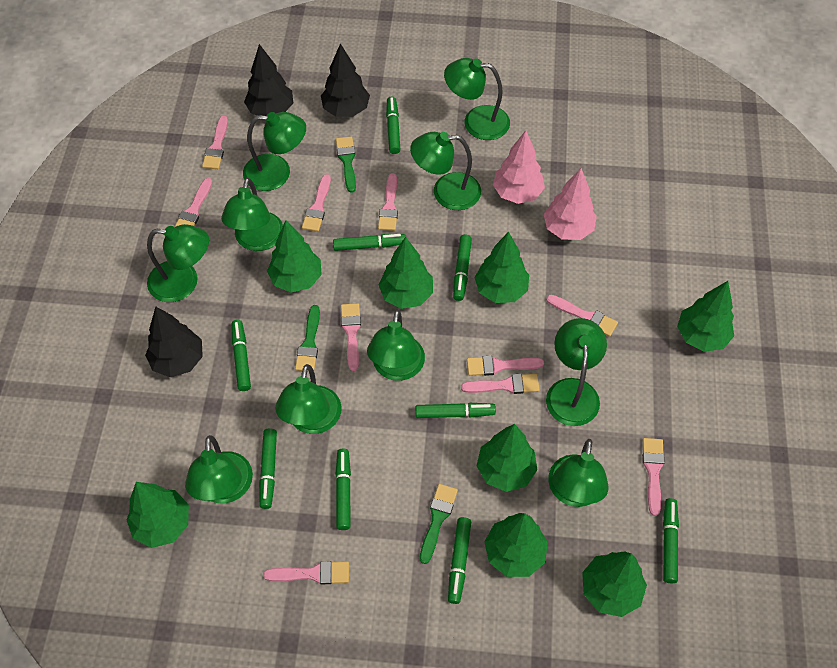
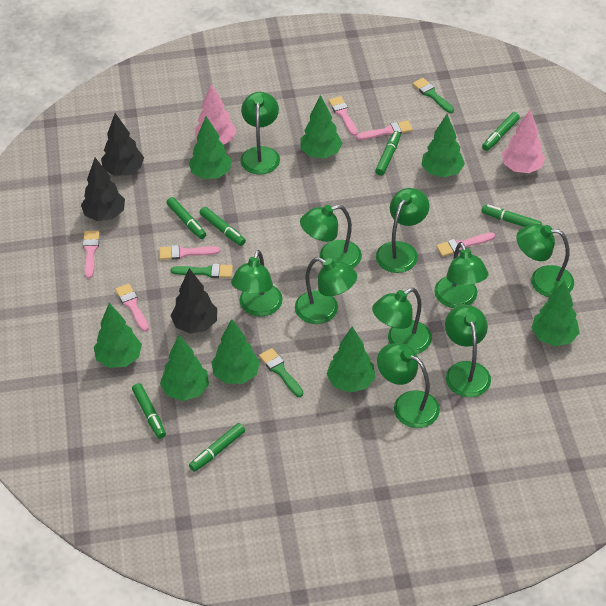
green marker: 9 -> 7
pink brush: 10 -> 6

